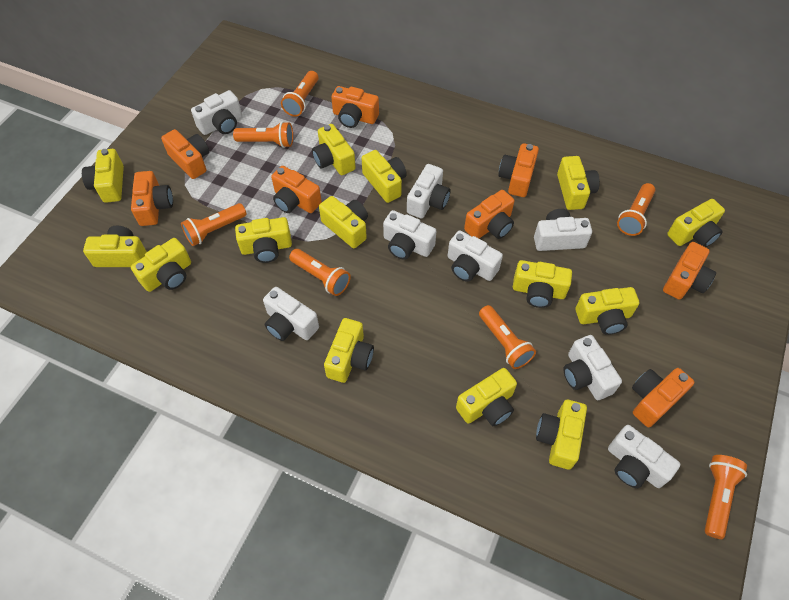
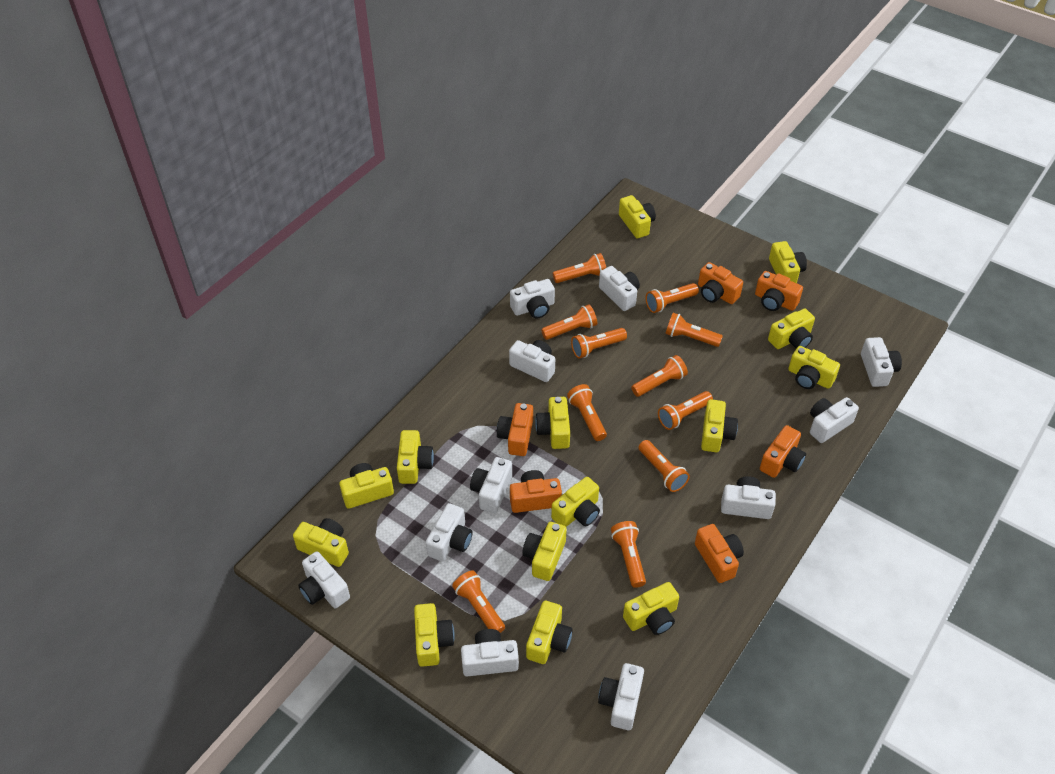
orange camera: 8 -> 6
orange flashlight: 7 -> 11
white camera: 8 -> 11

